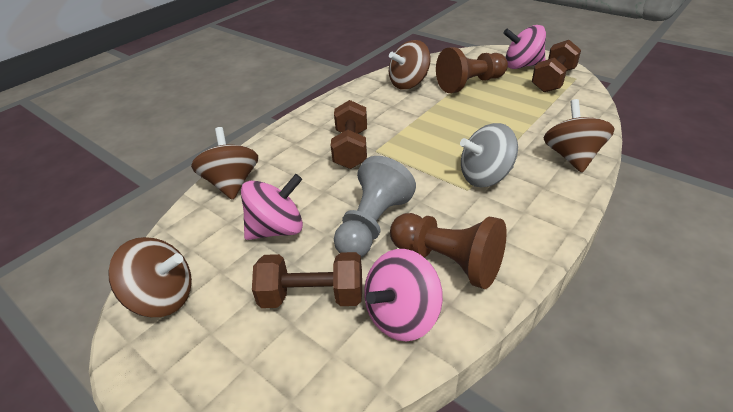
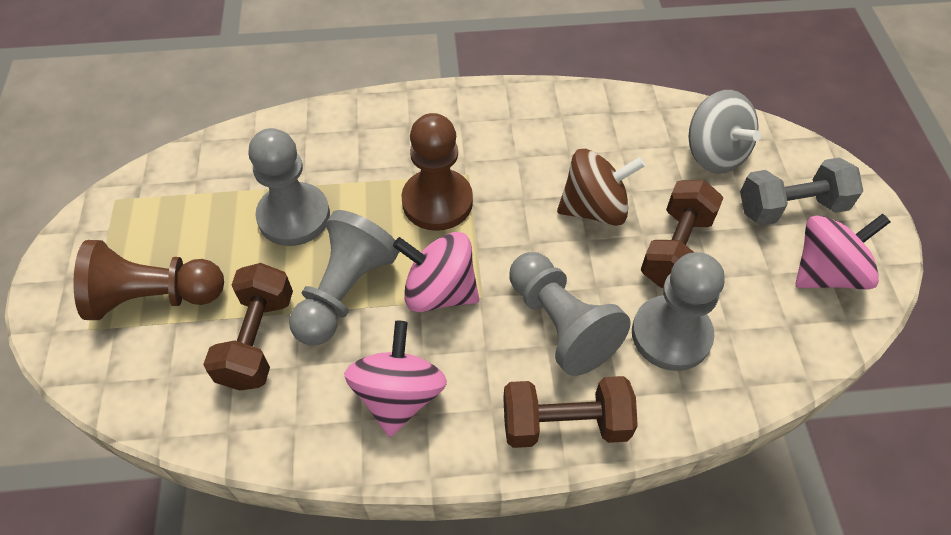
brown spinning top: 4 -> 1
grey dumbbell: 0 -> 1
grey pawn: 1 -> 4

